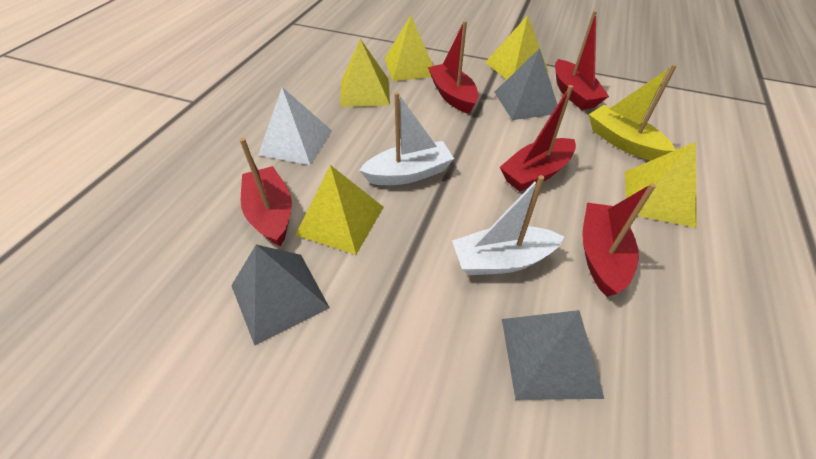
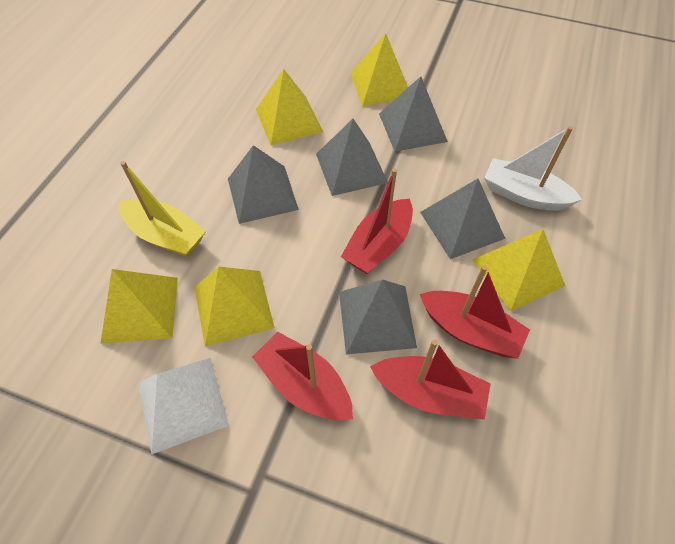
grey pyramid: 3 -> 5
red boat: 5 -> 4
white boat: 2 -> 1

